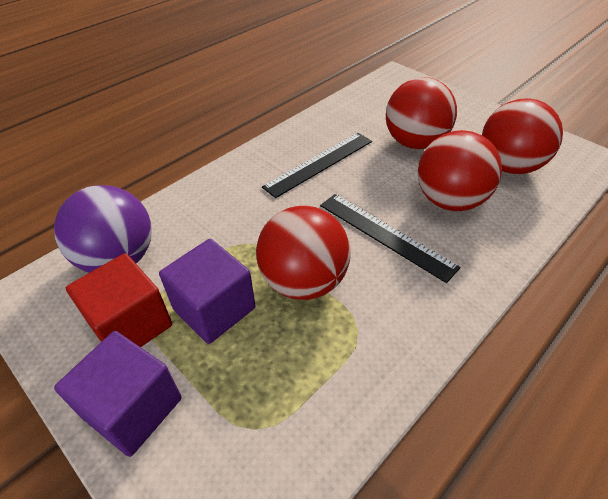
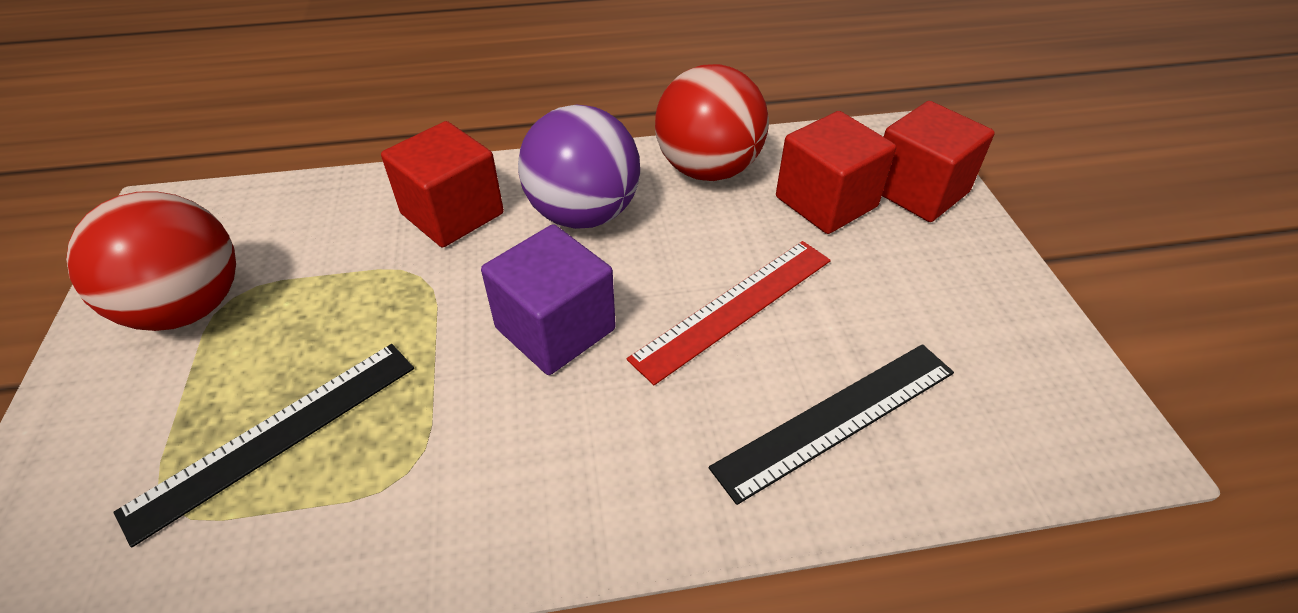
purple cube: 2 -> 1
red ball: 4 -> 2
red cube: 1 -> 3
red ruler: 0 -> 1

